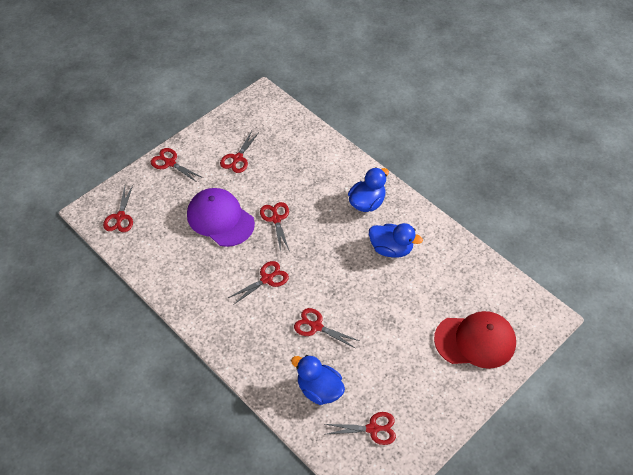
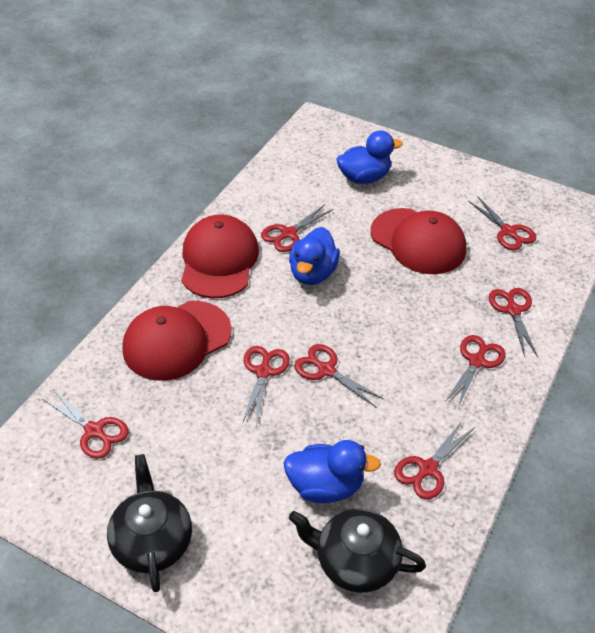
black teapot: 0 -> 2
purple cap: 1 -> 0
red cap: 1 -> 3
red scissors: 7 -> 8

